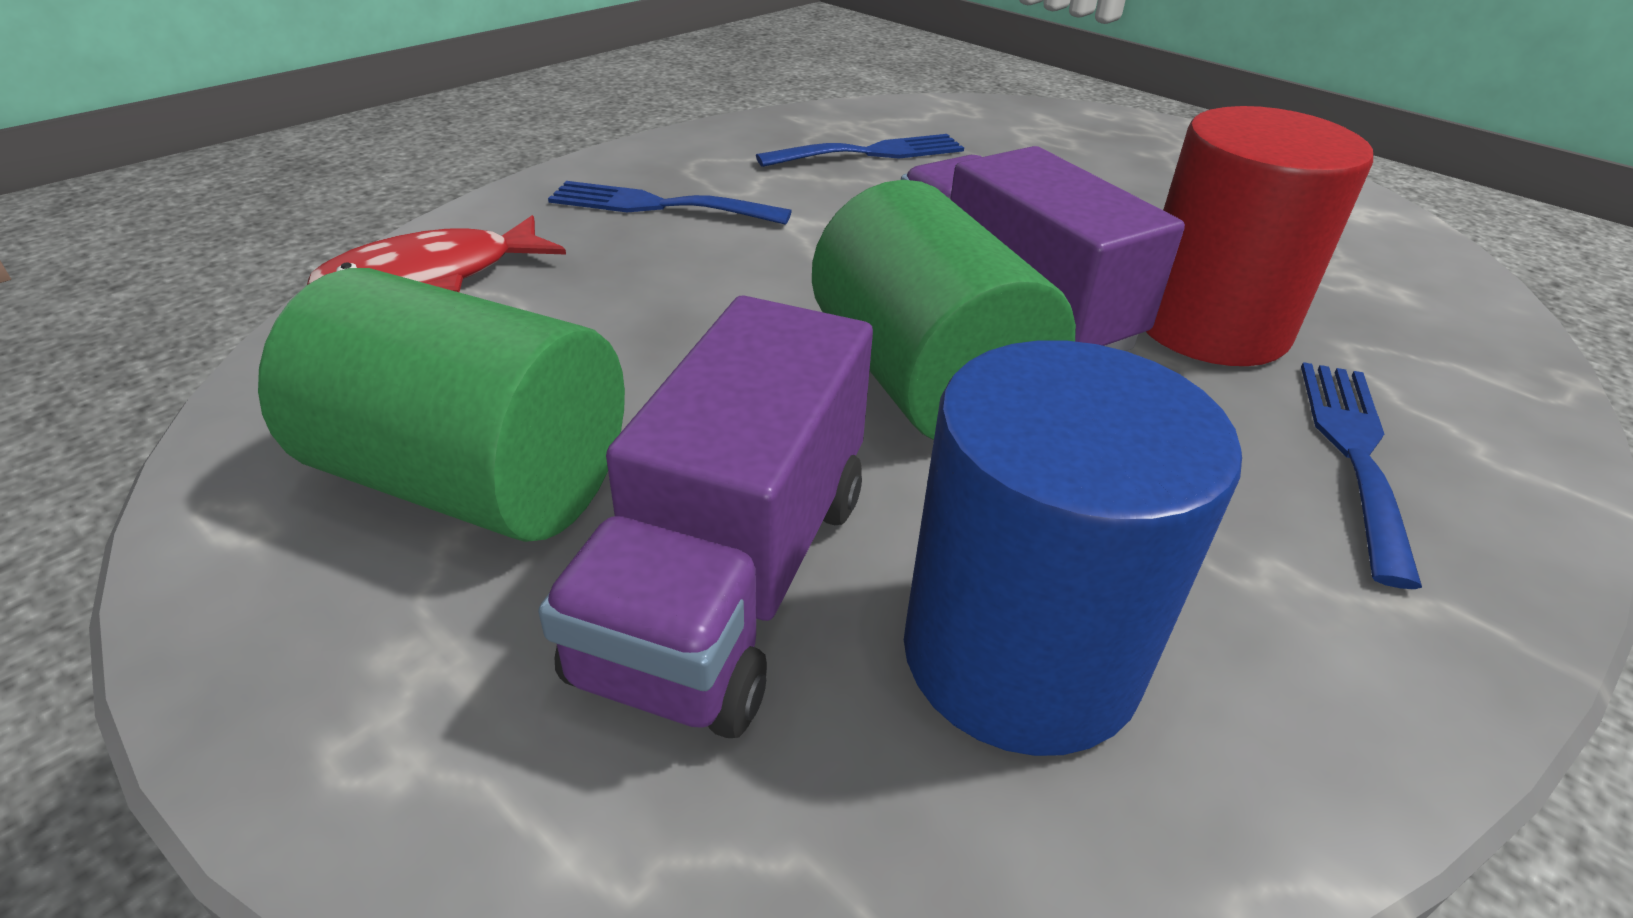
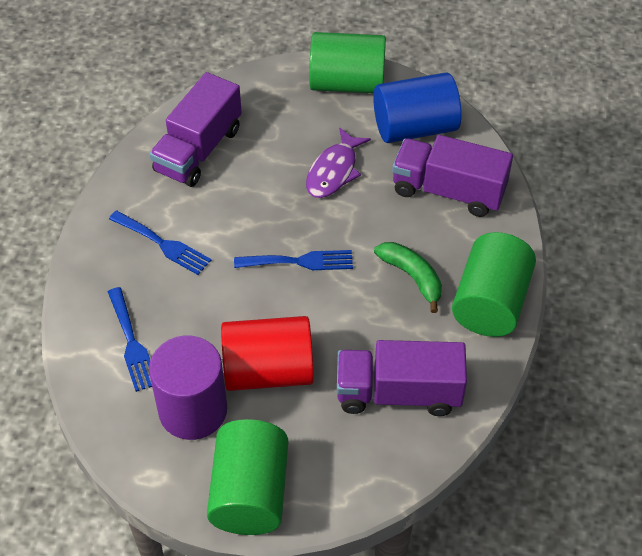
green banana: 0 -> 1
green cylinder: 2 -> 3
purple cylinder: 0 -> 1
purple fish: 0 -> 1
purple truck: 2 -> 3
red fish: 1 -> 0

